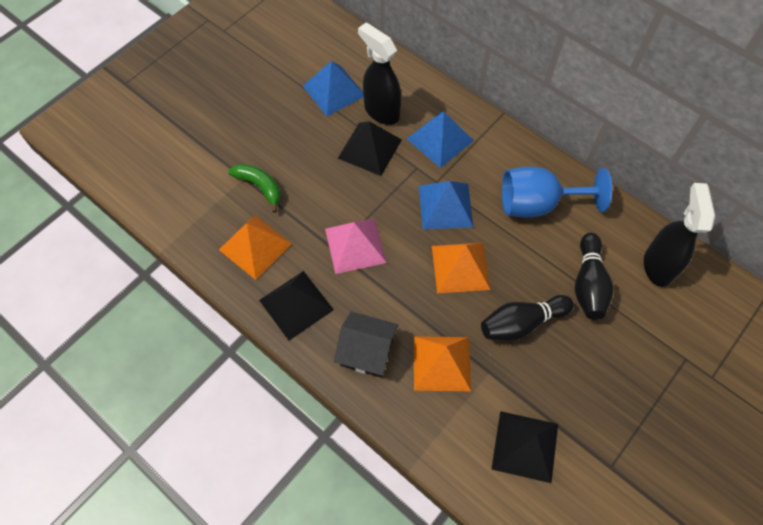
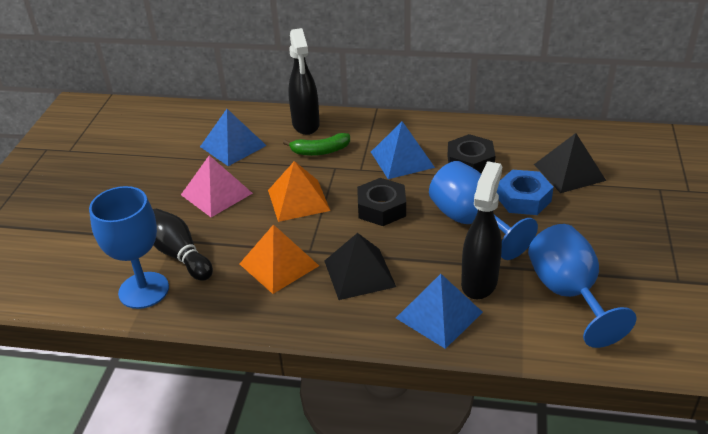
black bowling pin: 2 -> 1
black house: 1 -> 0
black nut: 0 -> 2
black pyramid: 3 -> 2
blue goblet: 1 -> 3
blue nut: 0 -> 1
orange pyramid: 3 -> 2

